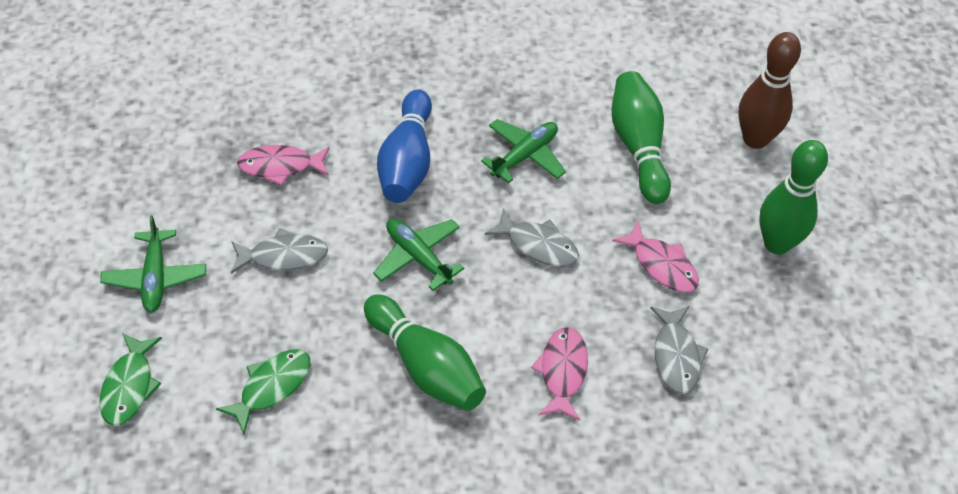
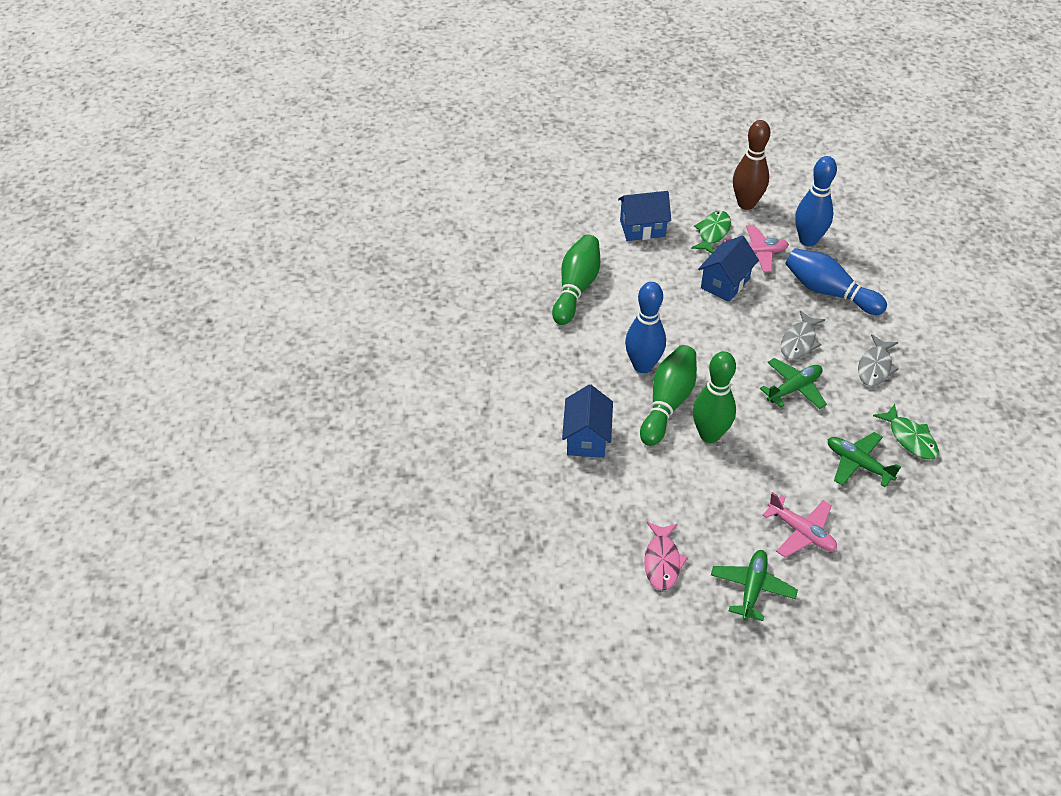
blue bowling pin: 1 -> 3
blue house: 0 -> 3
grey fish: 3 -> 2
pink fish: 3 -> 1
pink plane: 0 -> 2

